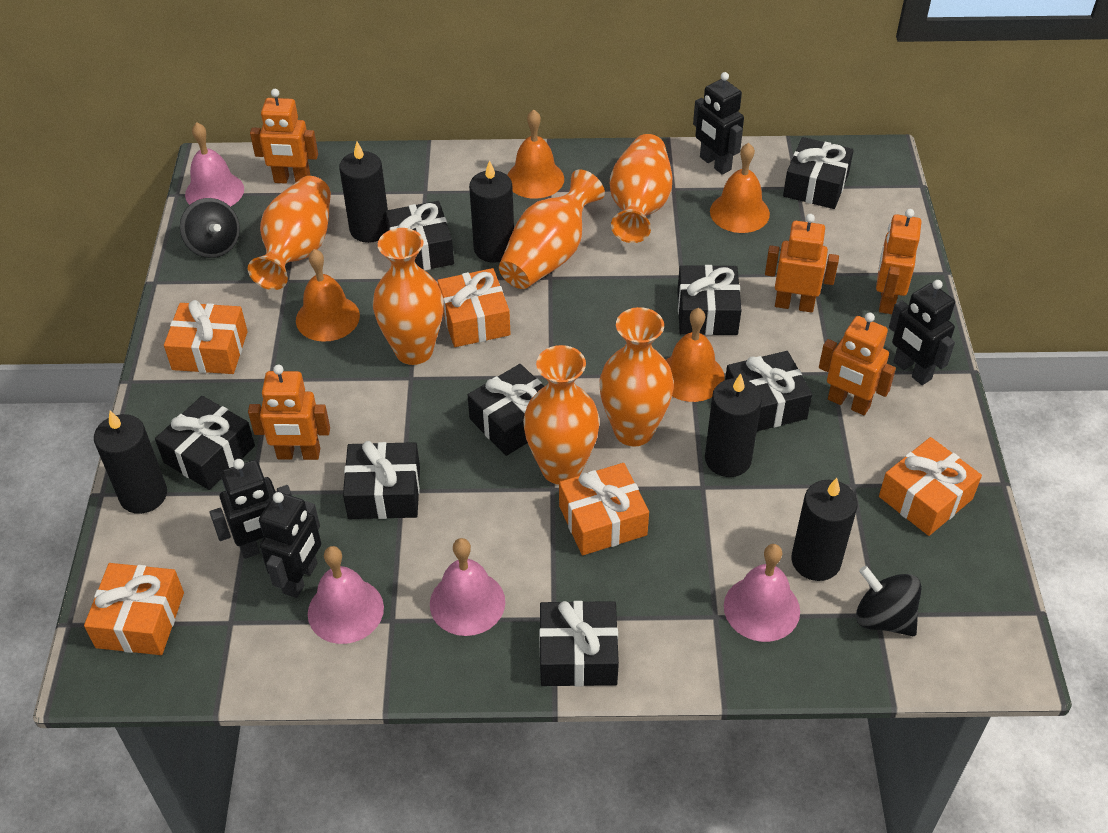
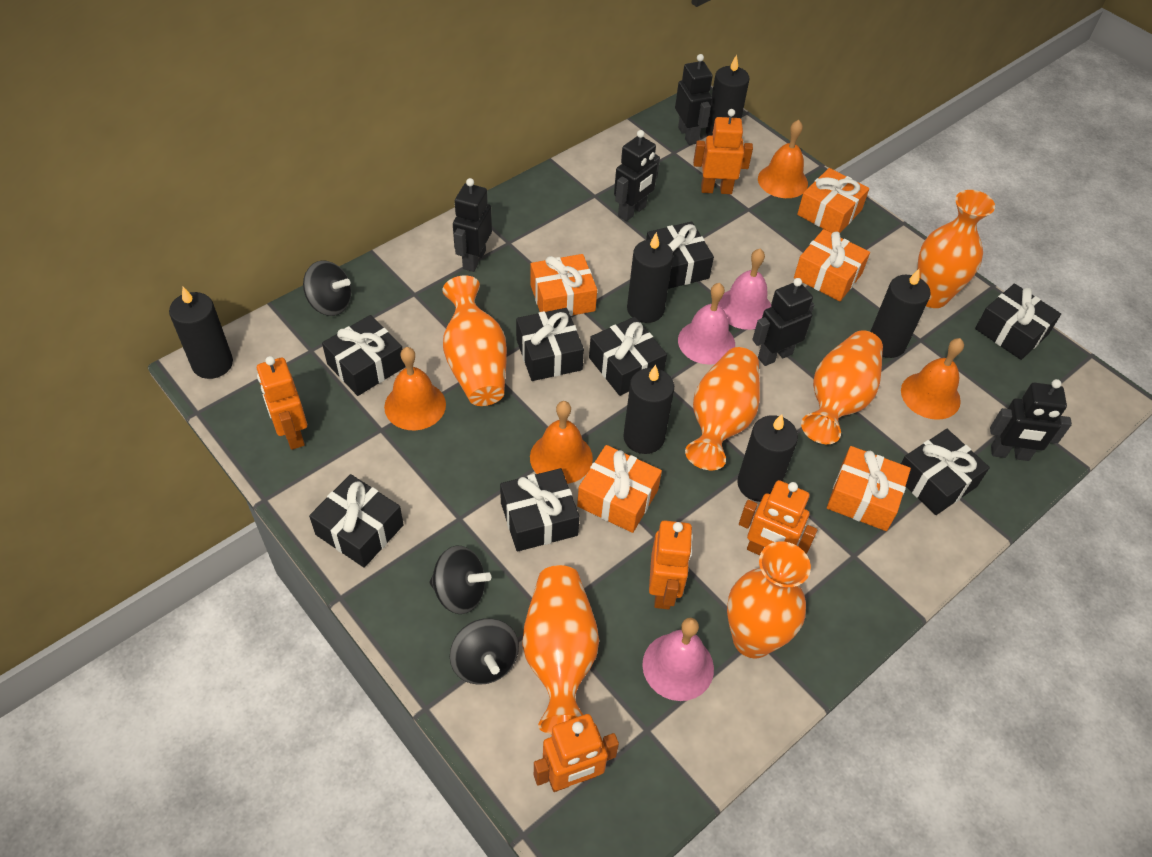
black candle: 5 -> 6
black robot: 4 -> 5
black spinning top: 2 -> 3
pink bell: 4 -> 3

